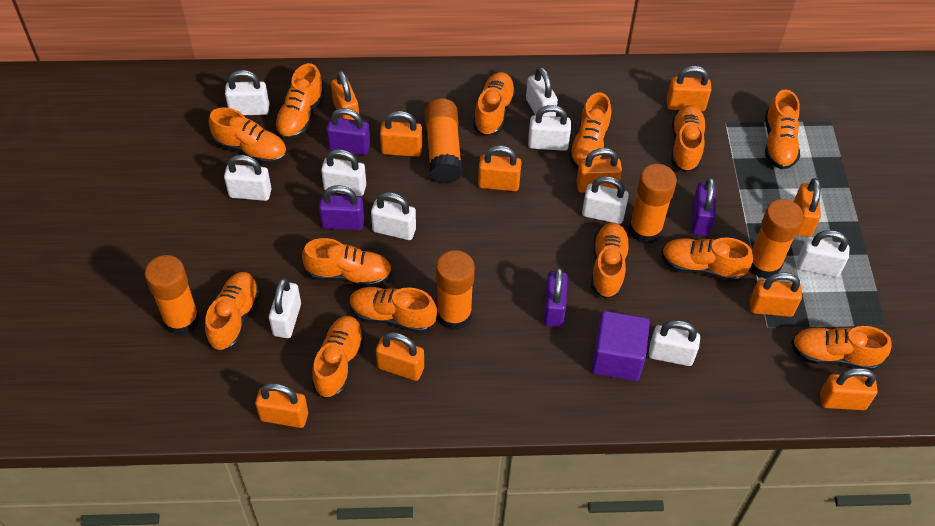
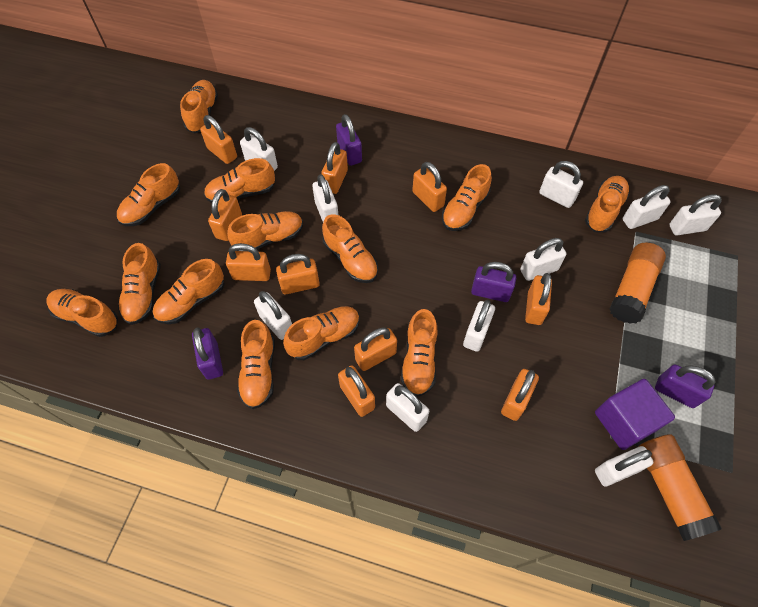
orange glue stick: 5 -> 2

